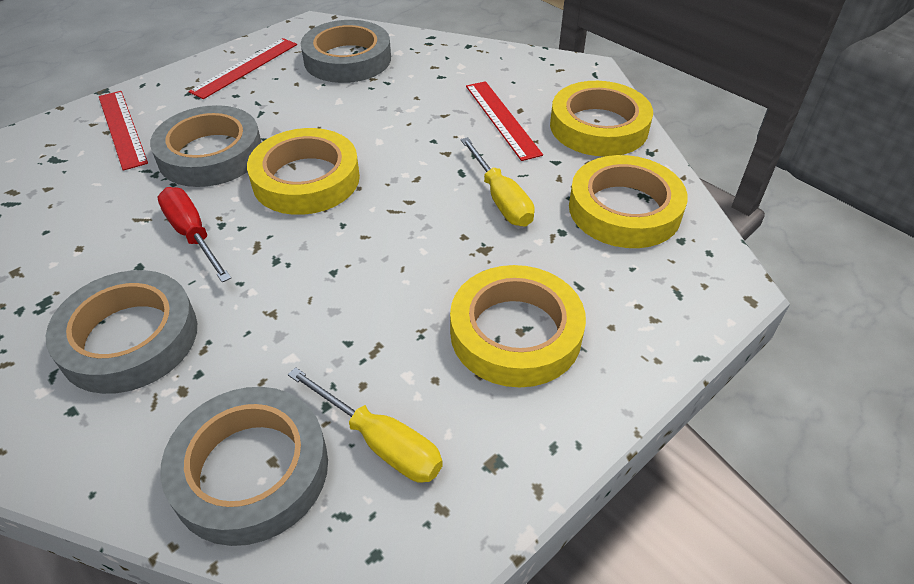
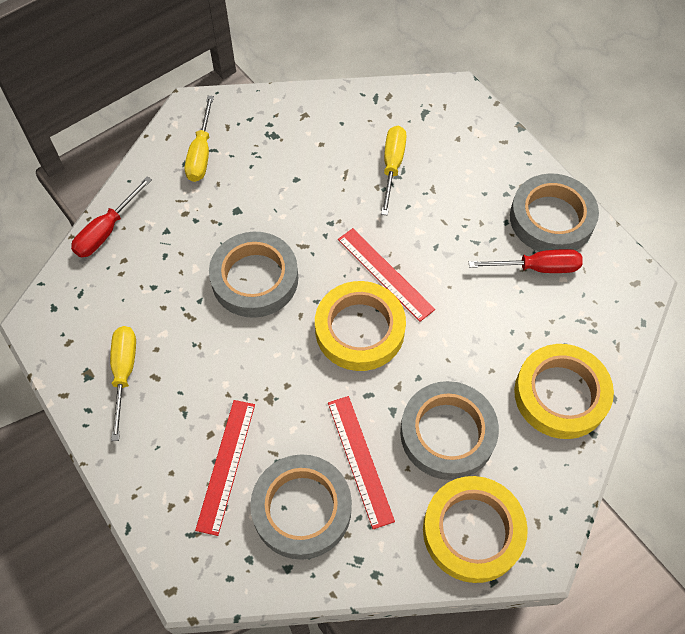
red screwdriver: 1 -> 2
yellow screwdriver: 2 -> 3
yellow tape: 4 -> 3

